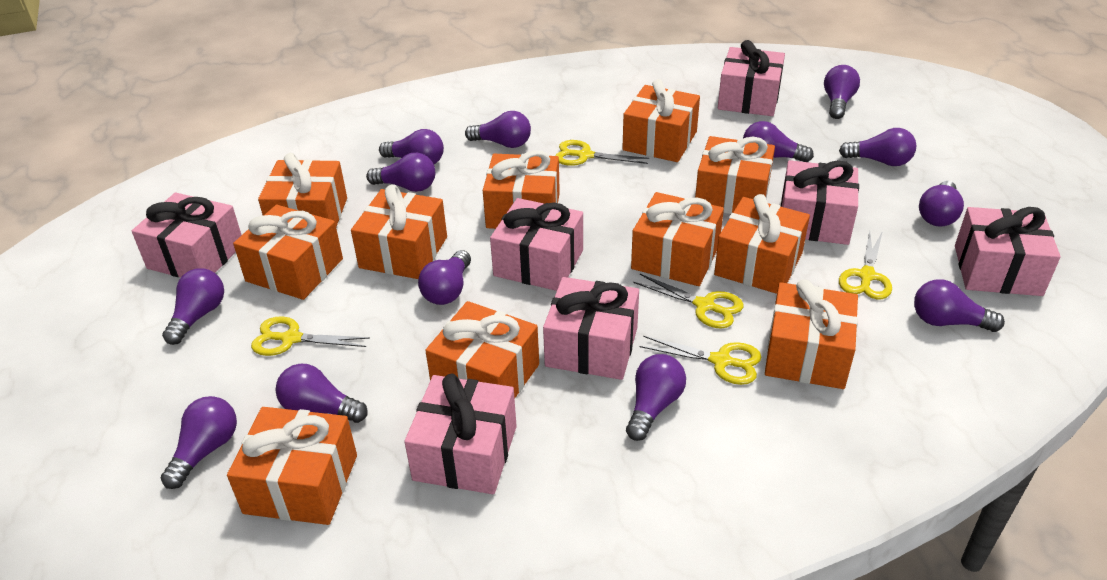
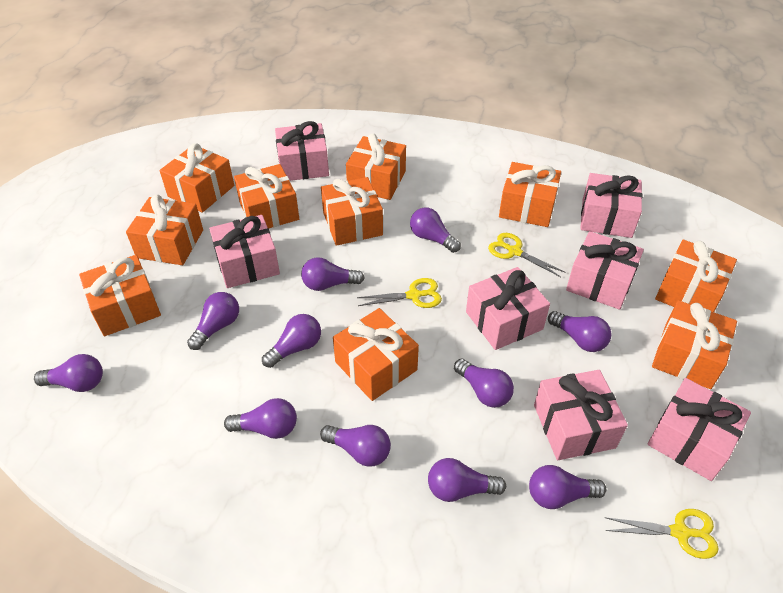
orange gift: 11 -> 10
purple light bulb: 13 -> 11
yellow scissors: 5 -> 3

